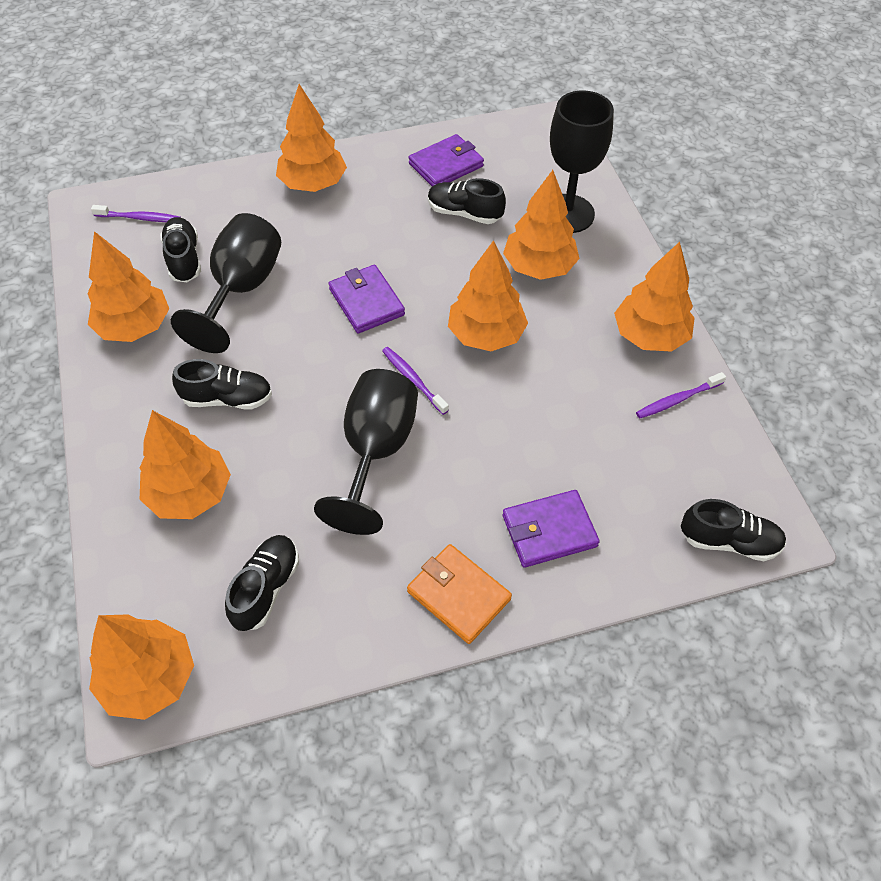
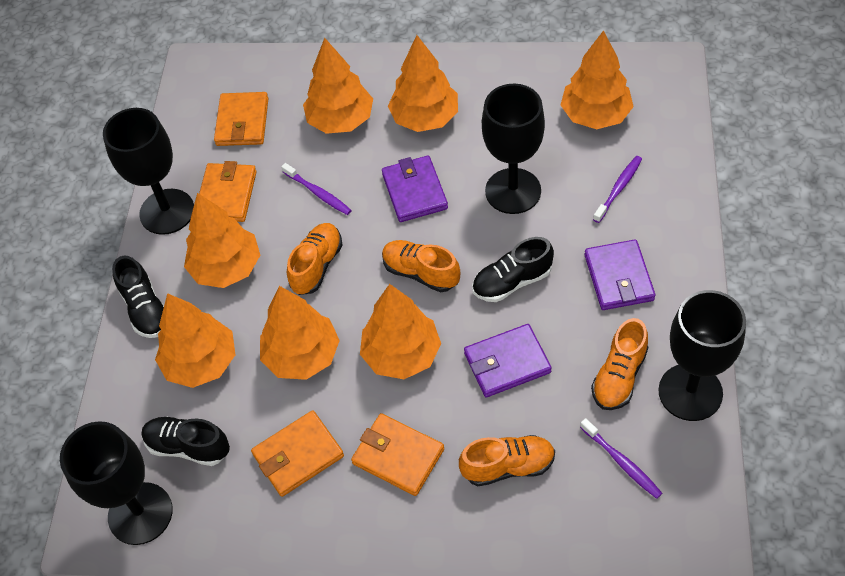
black goblet: 3 -> 4
black shoe: 5 -> 3
orange shoe: 0 -> 4
orange wallet: 1 -> 4

